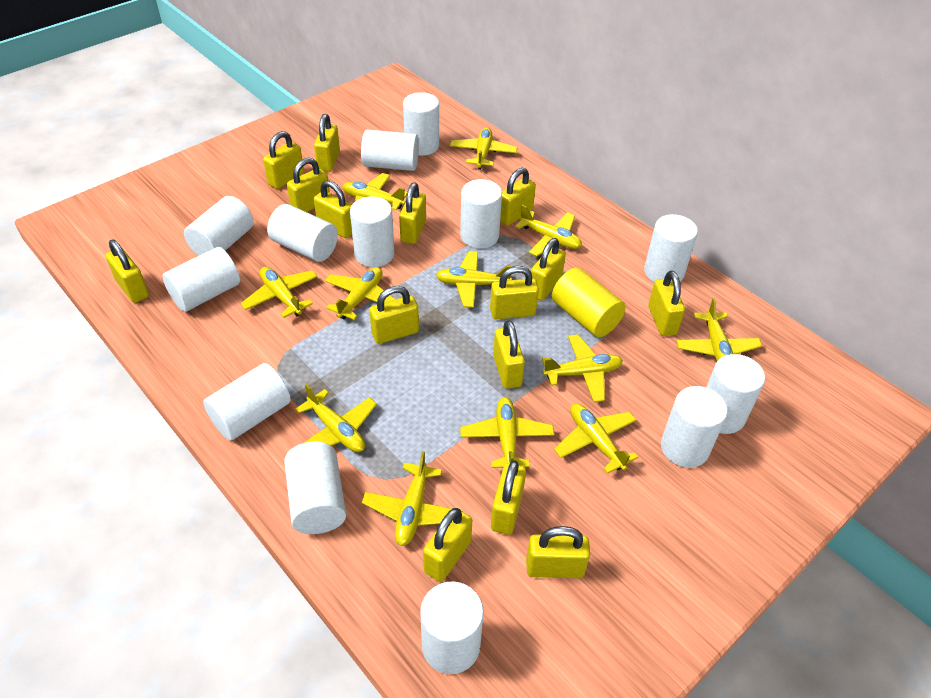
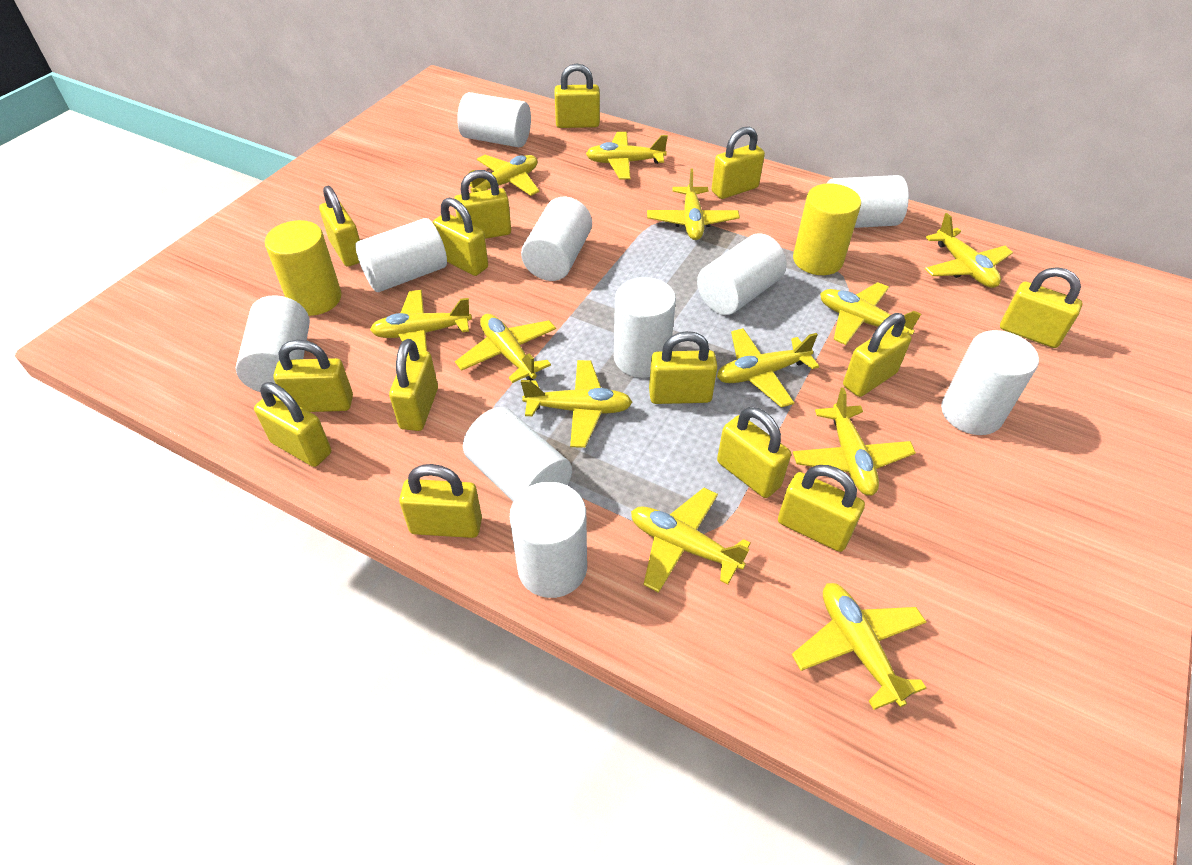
white cylinder: 13 -> 10
yellow cylinder: 1 -> 2
yellow padlock: 15 -> 14

